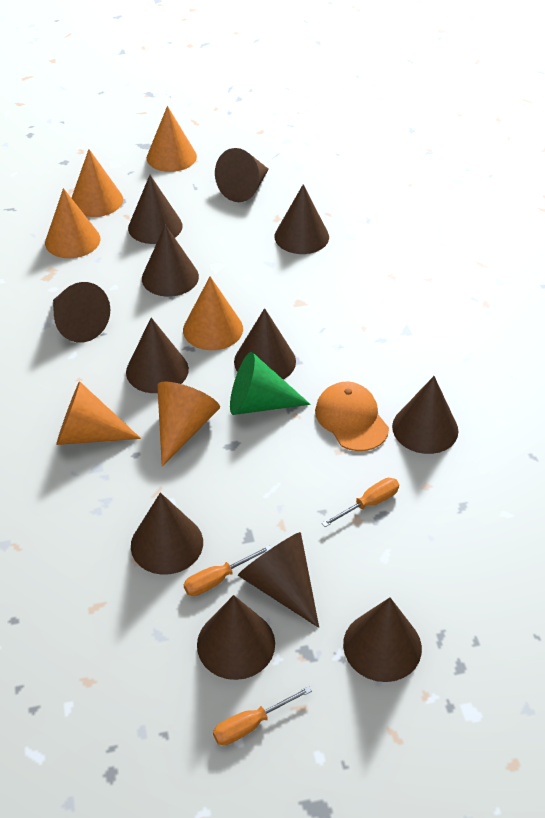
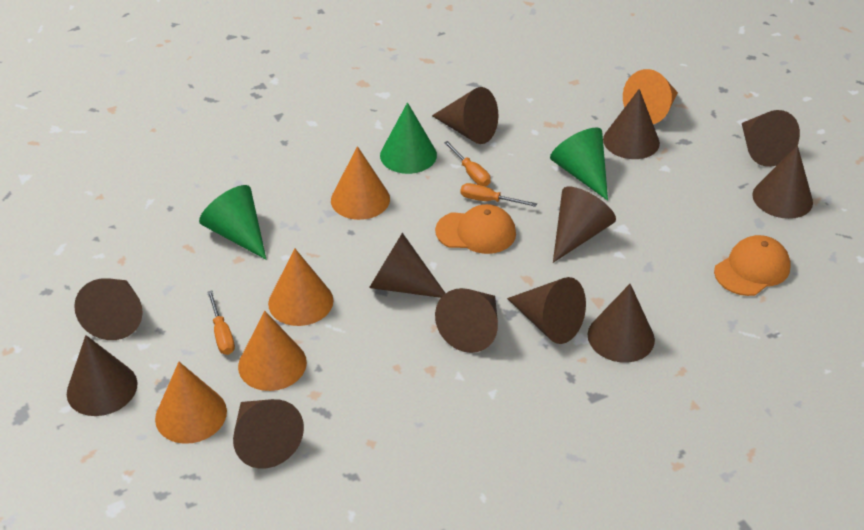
green cone: 1 -> 3
orange cap: 1 -> 2
orange cone: 6 -> 5

